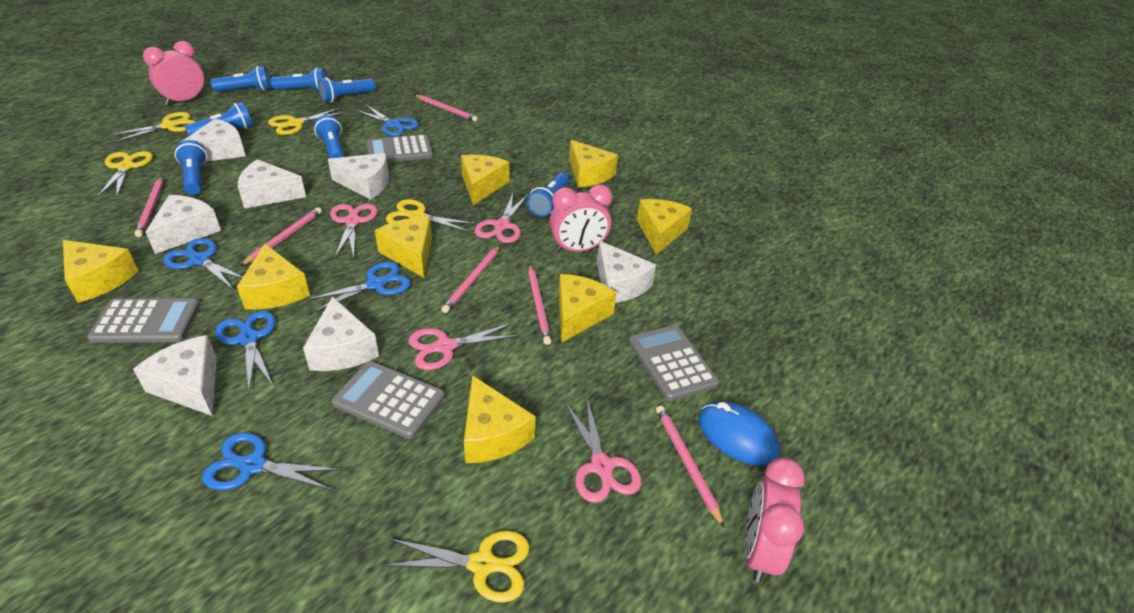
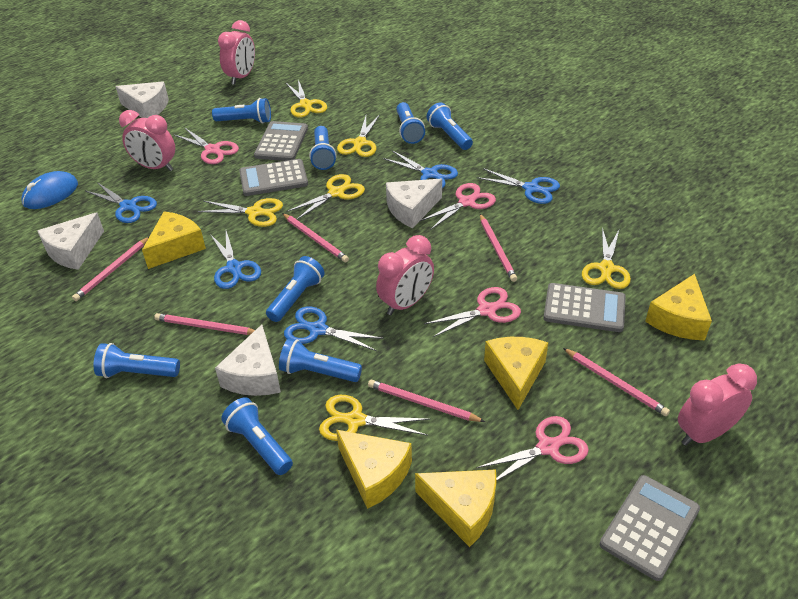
blue flashlight: 7 -> 8
pink clock: 3 -> 4
white cheese: 7 -> 4
yellow cheese: 8 -> 5
yellow scissors: 5 -> 6

